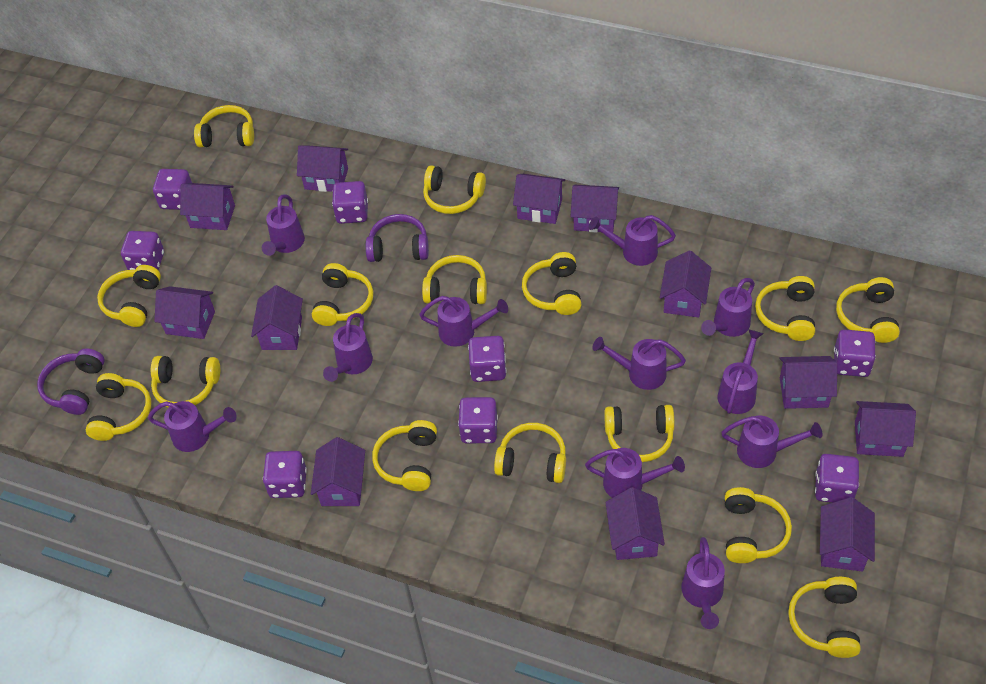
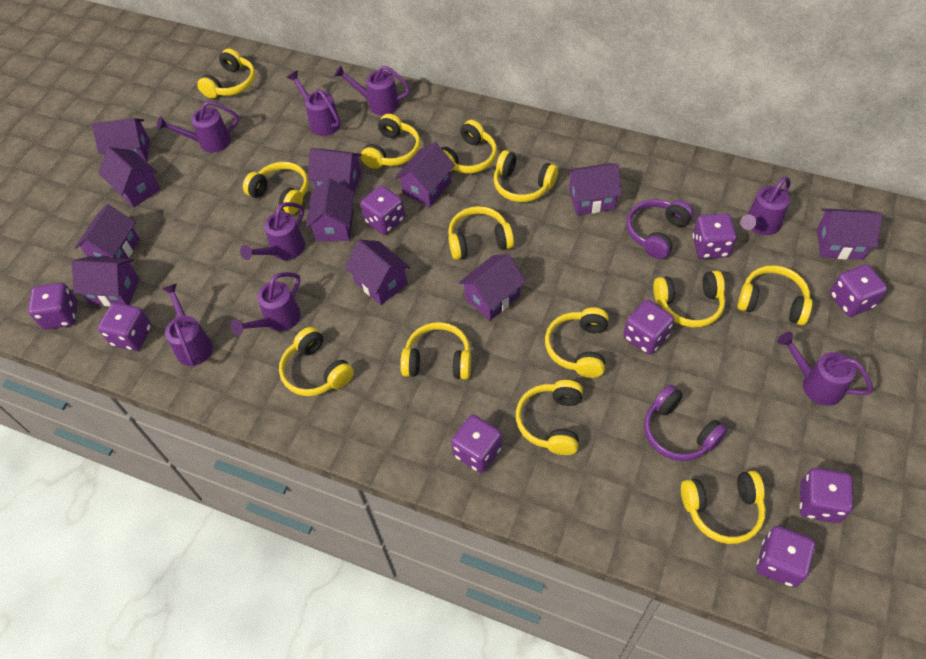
purple dice: 8 -> 9
purple house: 12 -> 11
purple watering can: 11 -> 8
yellow headphones: 15 -> 13

